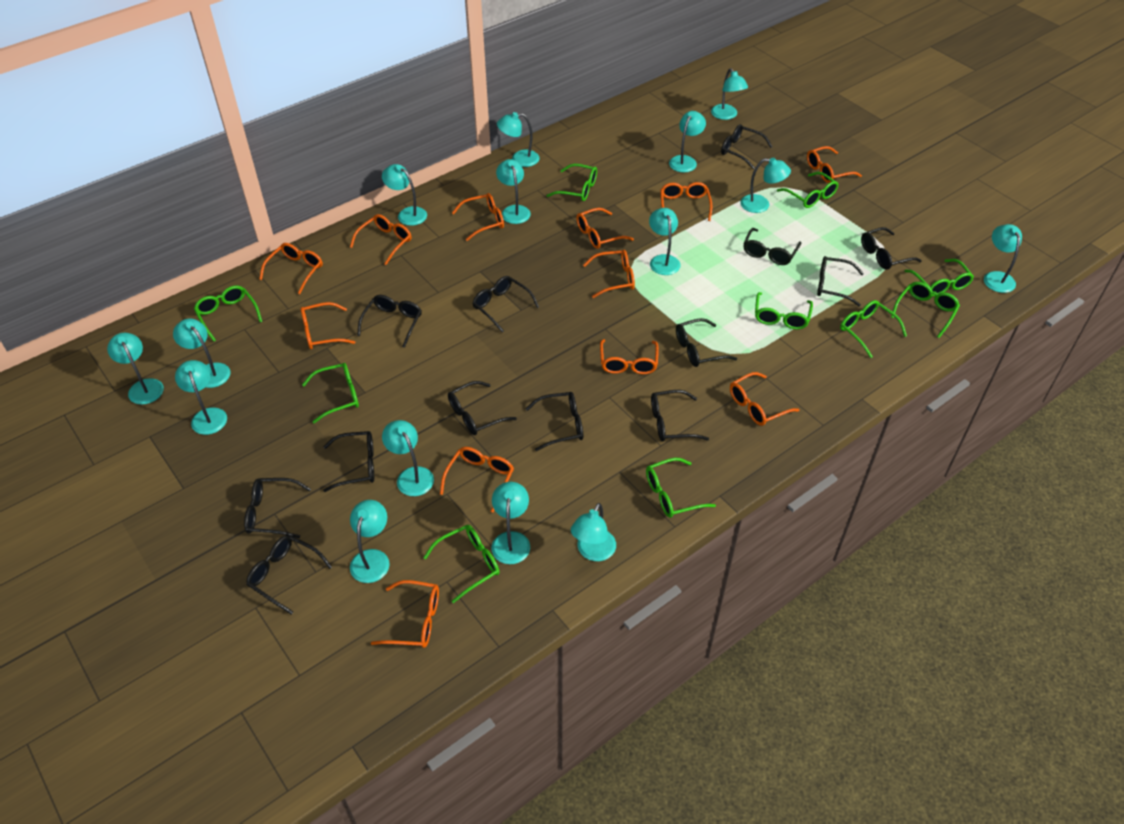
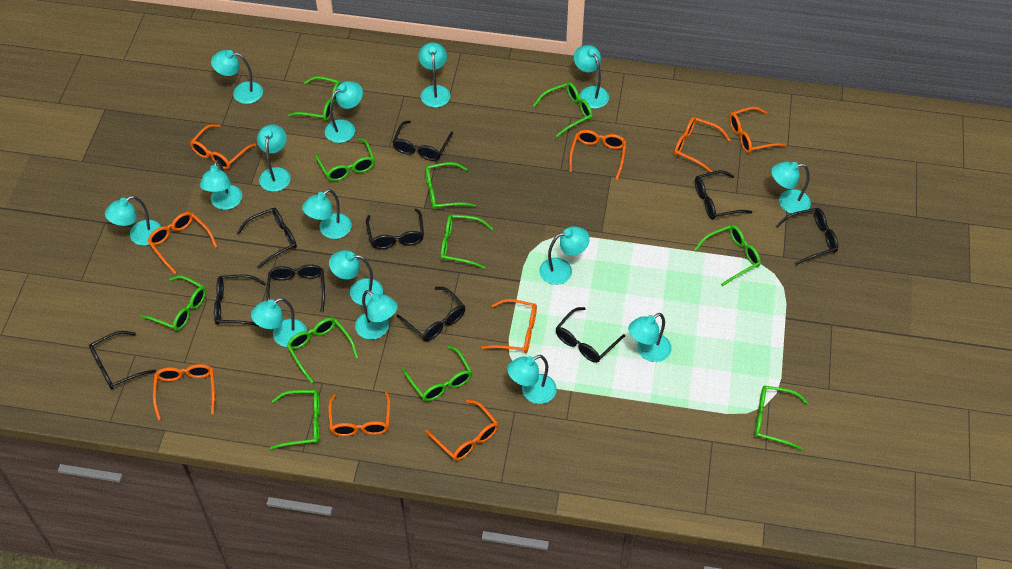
black glasses: 13 -> 10
green glasses: 10 -> 11
orange glasses: 12 -> 9

